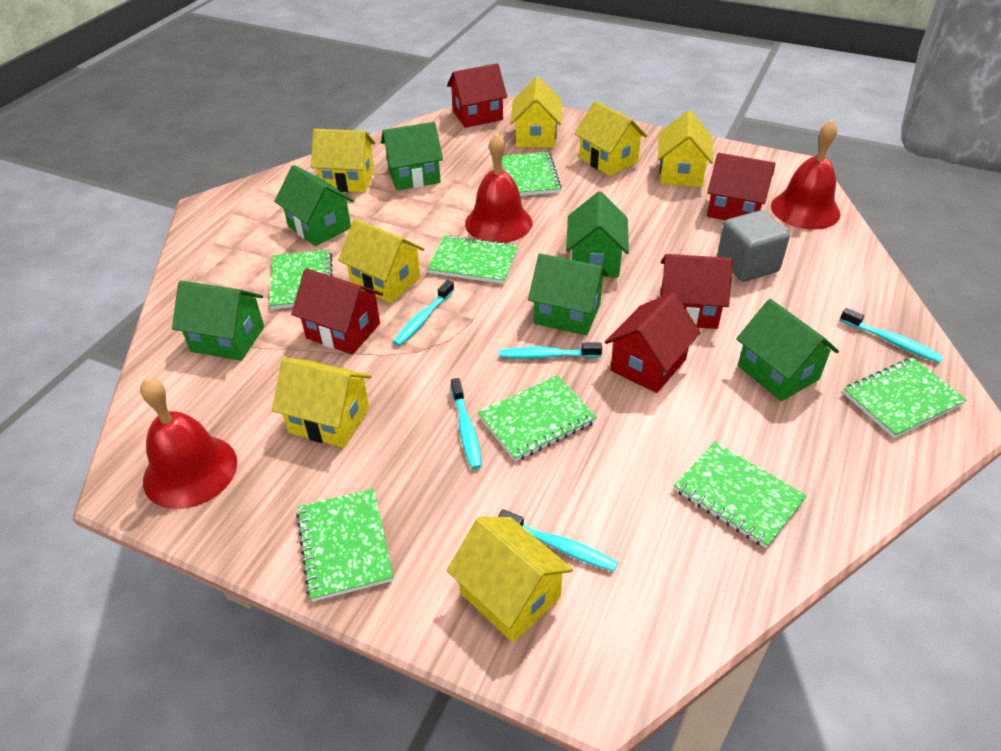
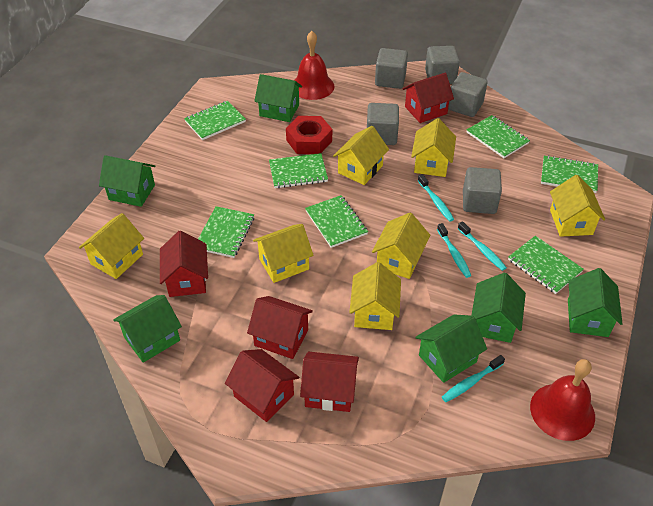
grey cube: 1 -> 5
red bell: 3 -> 2
red nut: 0 -> 1
turquoise toothbrush: 5 -> 4

